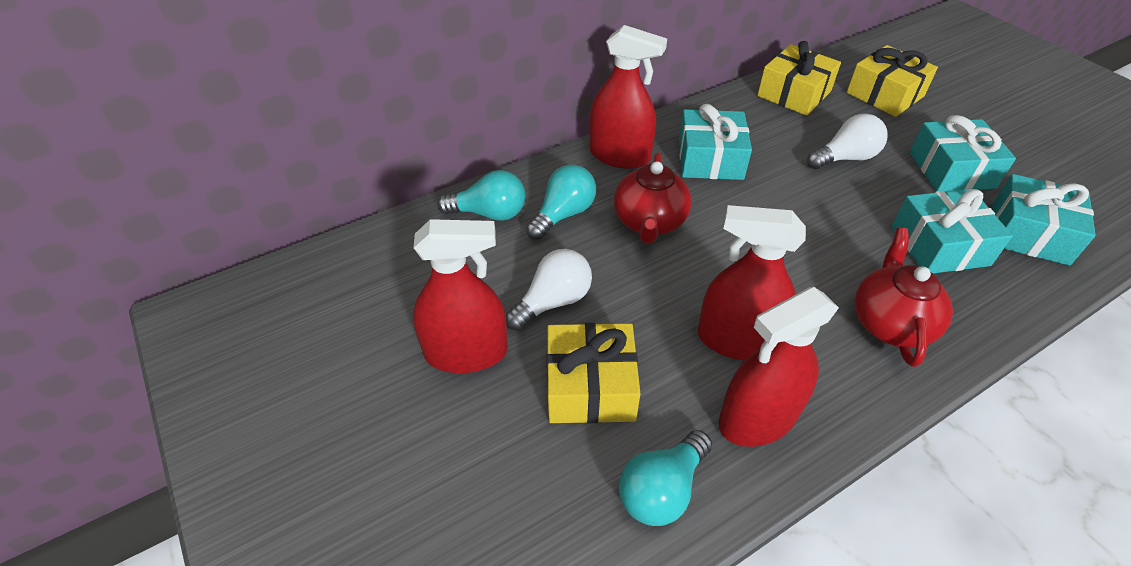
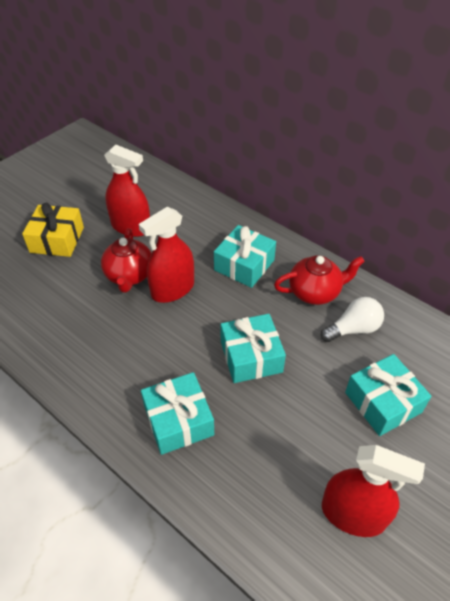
red spray bottle: 4 -> 3
turquoise light bulb: 3 -> 0
white light bulb: 2 -> 1
yellow gift: 3 -> 1

